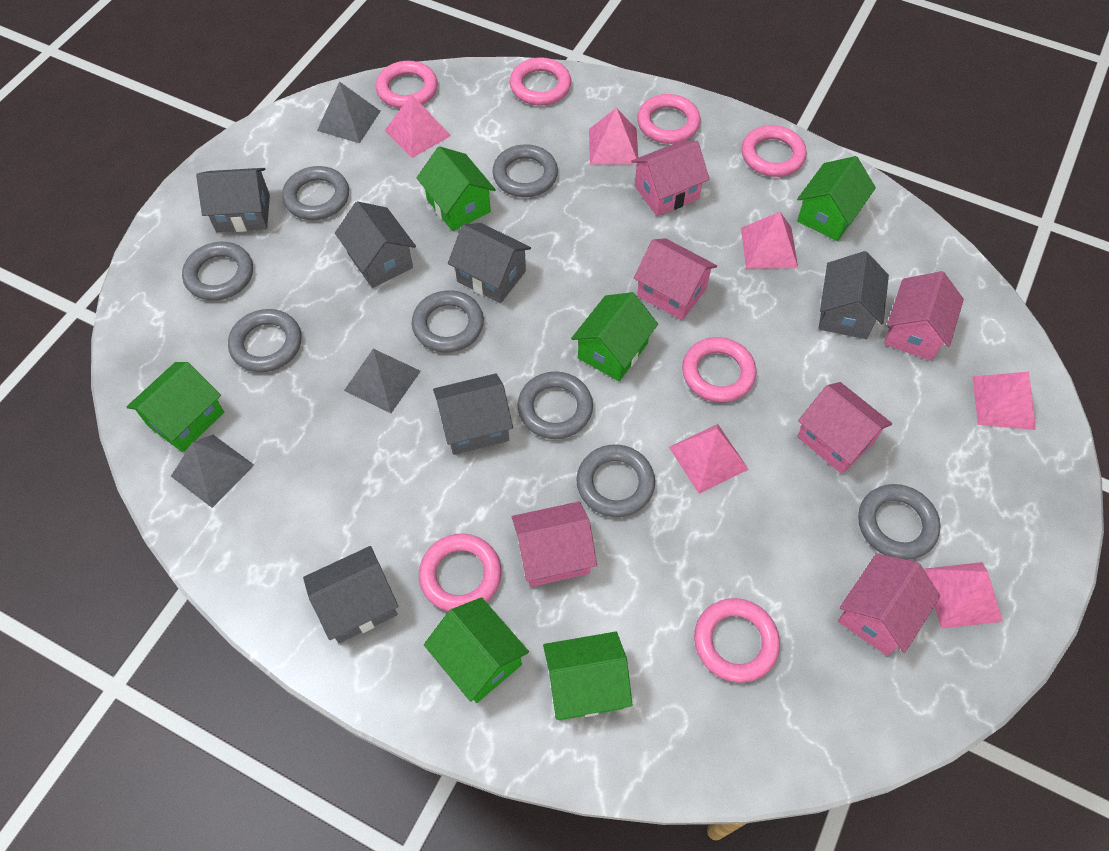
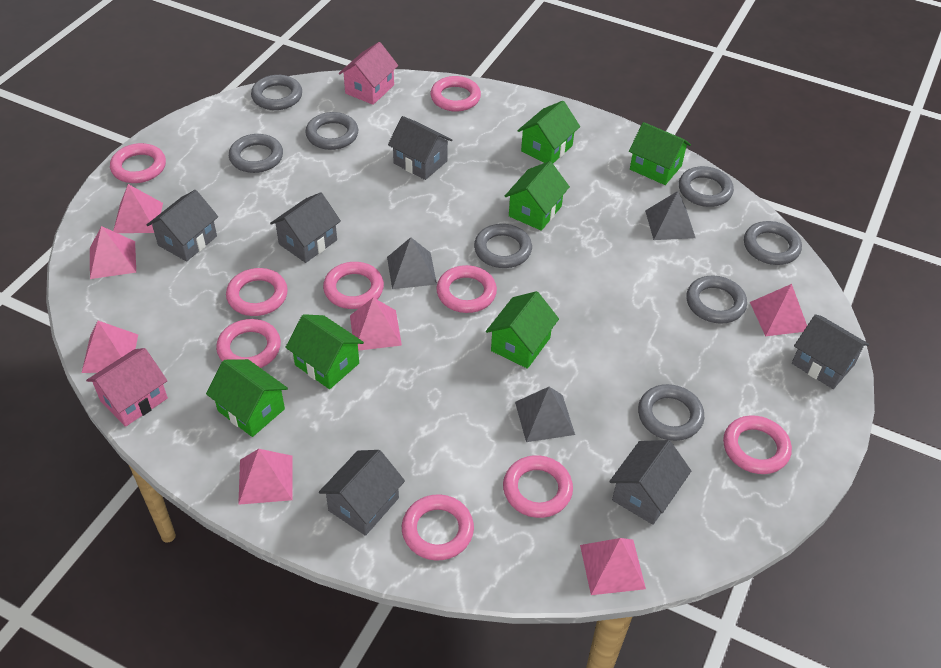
pink house: 6 -> 2
pink pyramid: 6 -> 7
pink ring: 7 -> 9

